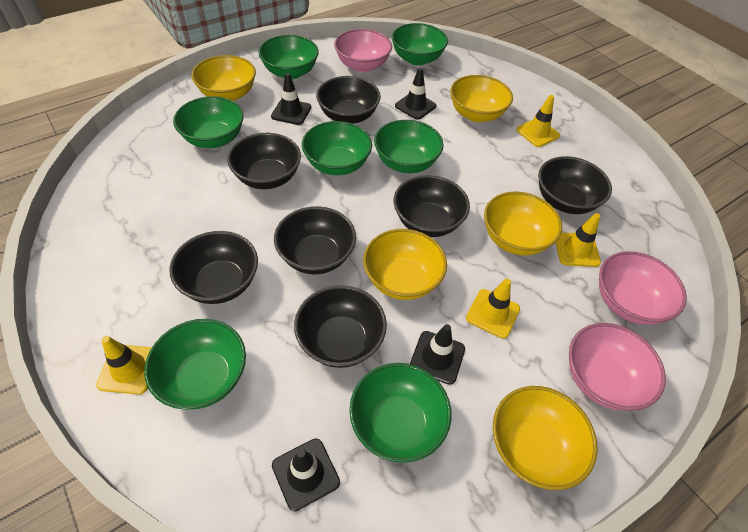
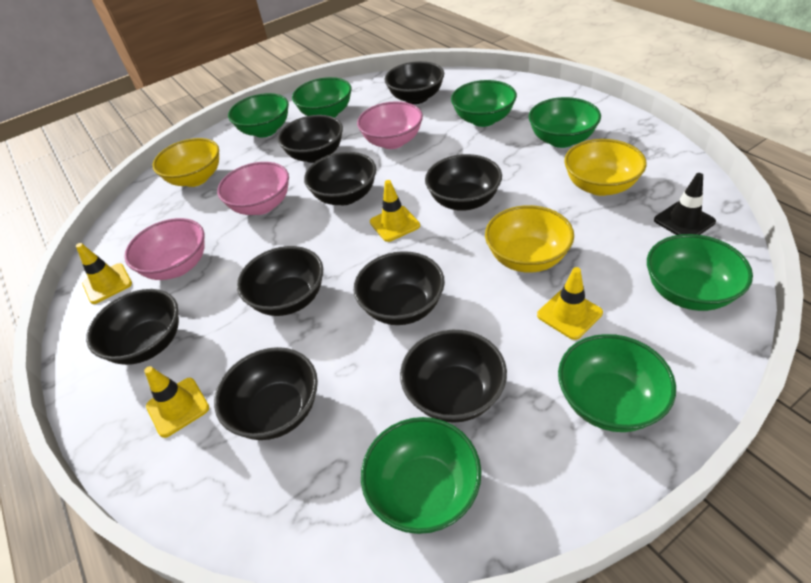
black bowl: 7 -> 9
black traffic cone: 4 -> 1
yellow bowl: 5 -> 3

